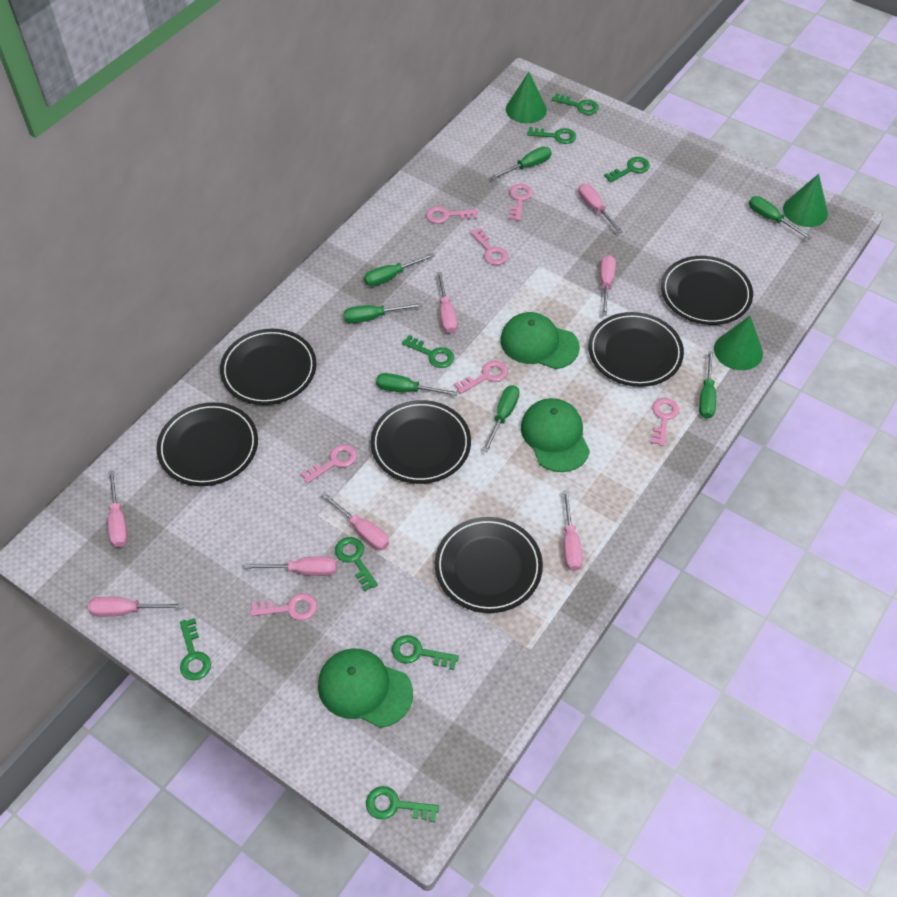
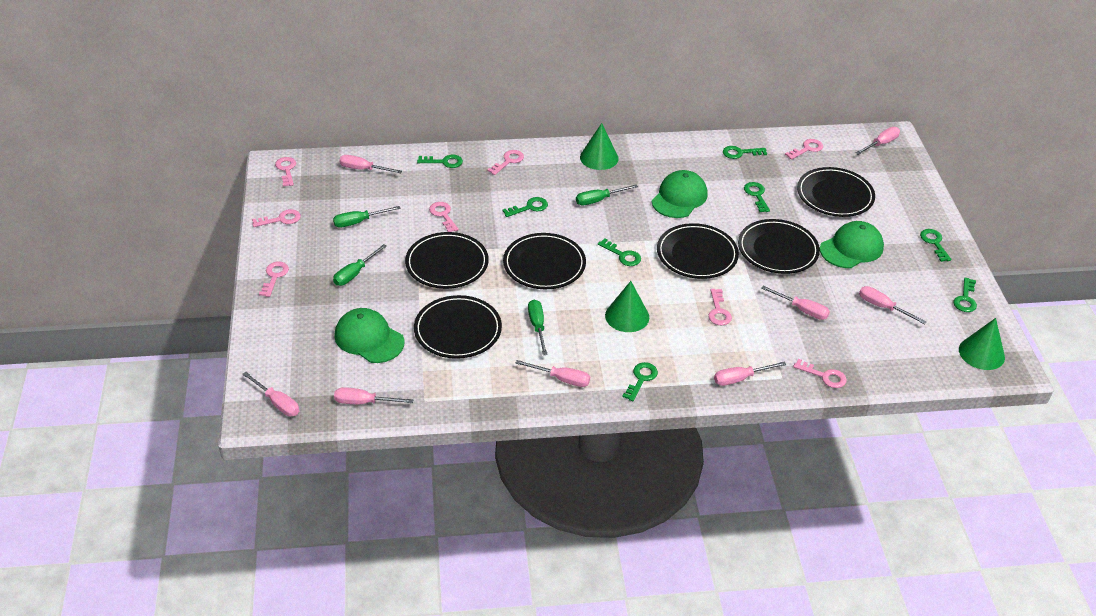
green screwdriver: 7 -> 4
pink key: 7 -> 8

